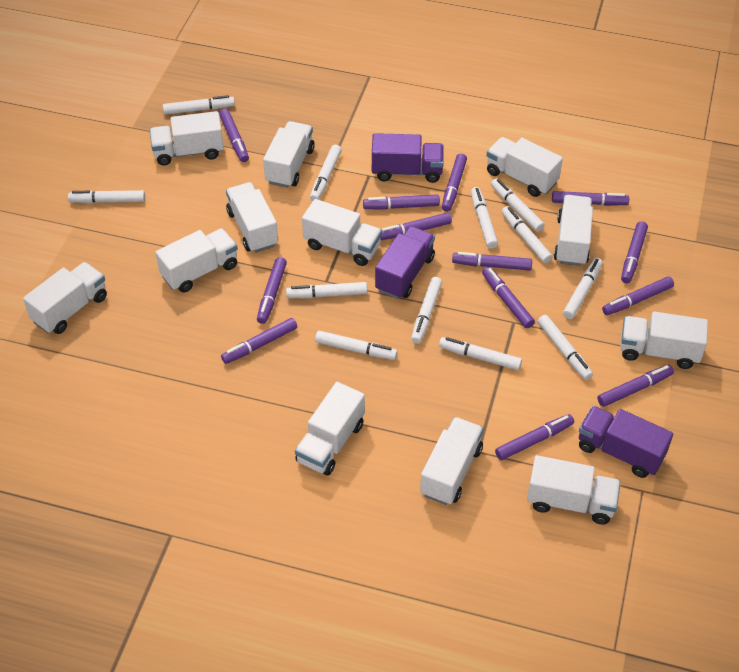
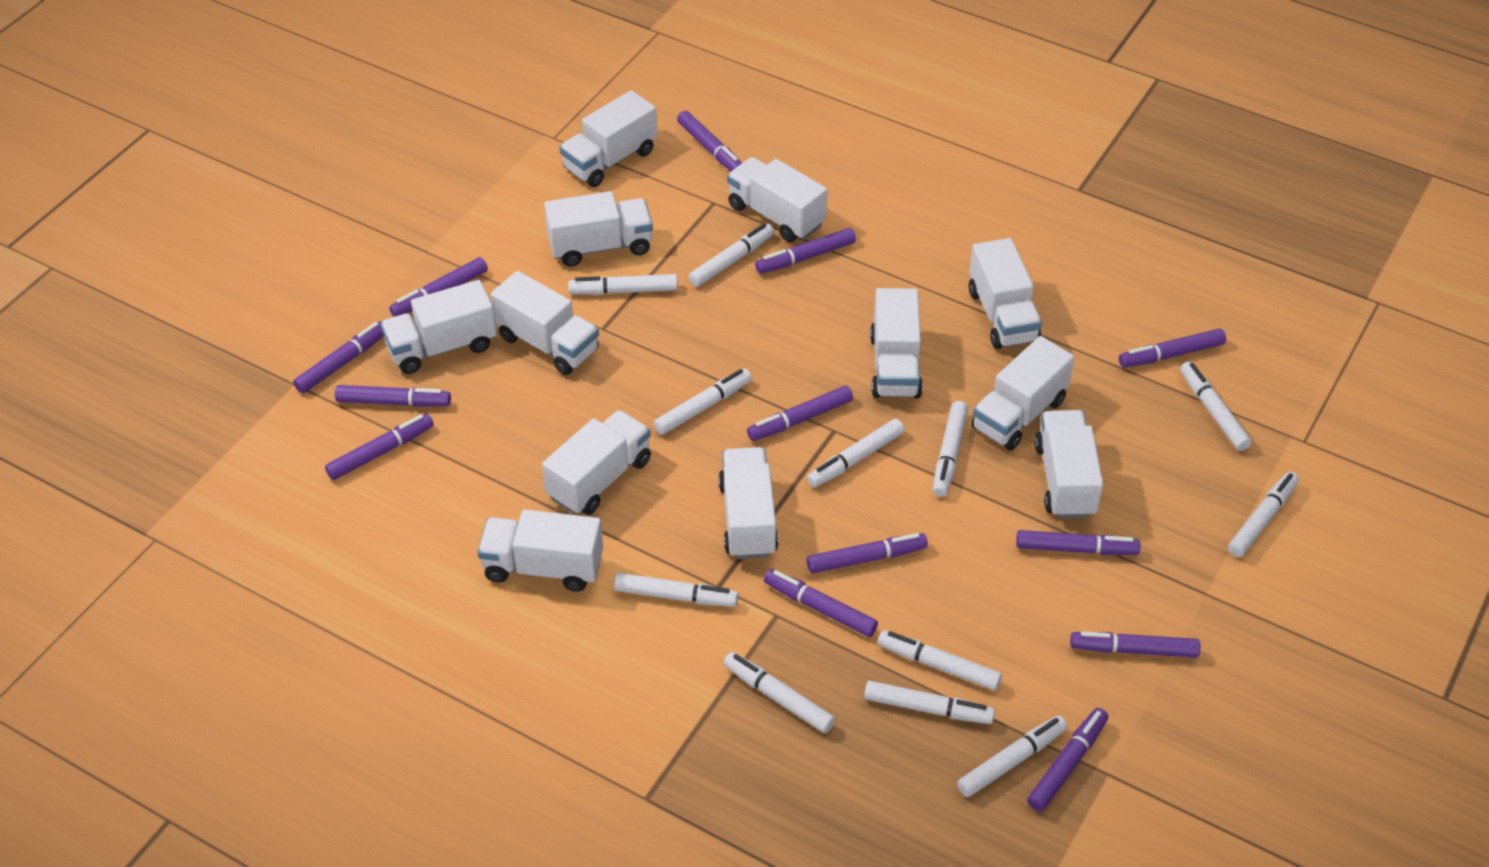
purple truck: 3 -> 0

